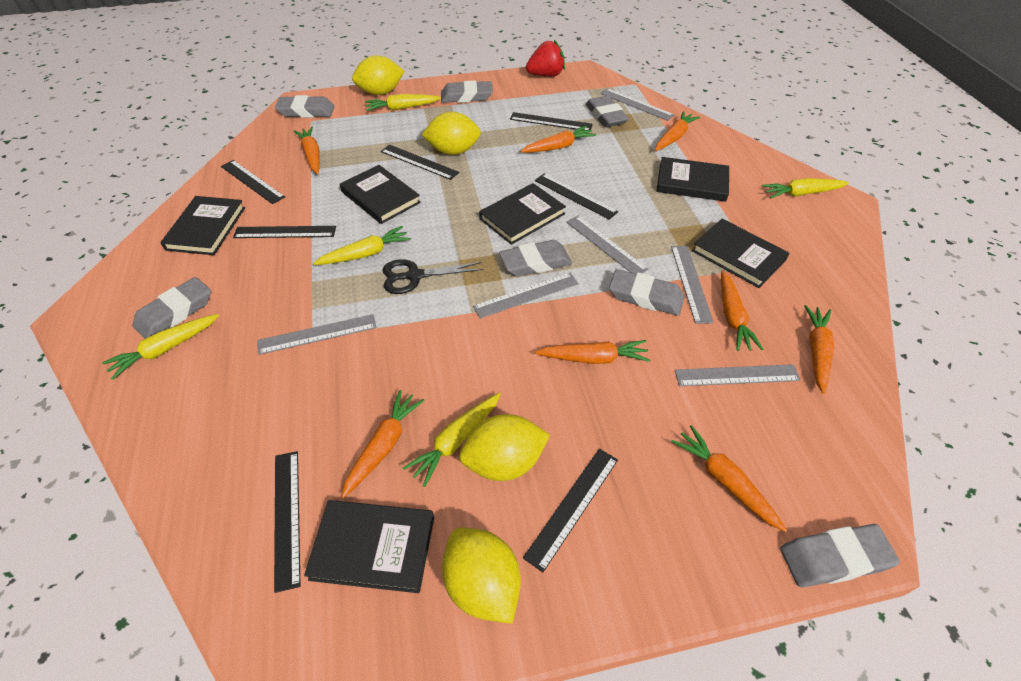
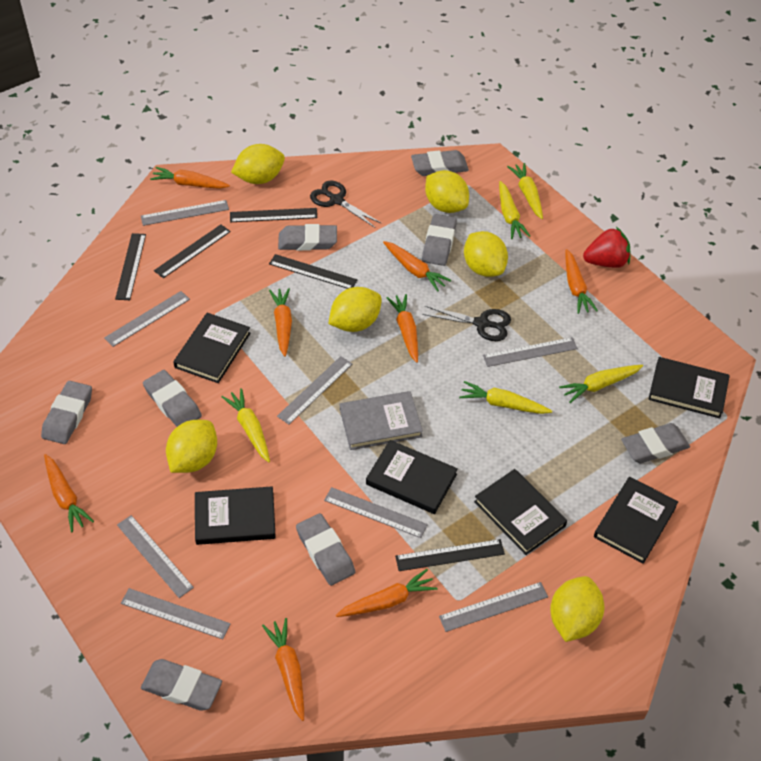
black ruler: 7 -> 5
black scissors: 1 -> 2
grey book: 0 -> 1
grey eraser: 7 -> 8
grey ruler: 6 -> 8
yellow lemon: 4 -> 6

